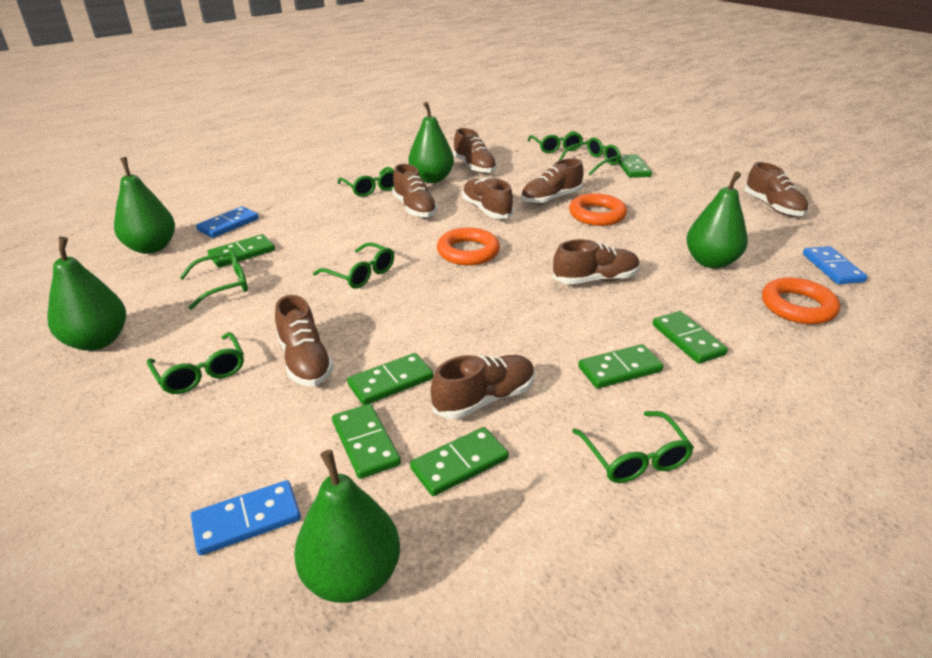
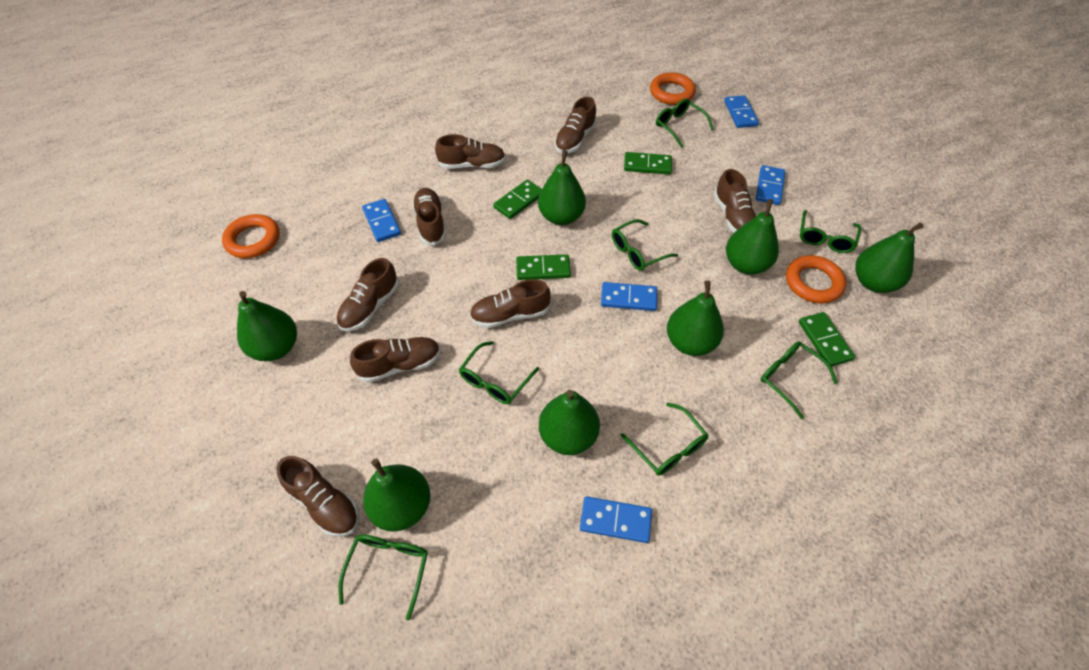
blue domino: 3 -> 5
green domino: 7 -> 4
green pear: 5 -> 7

